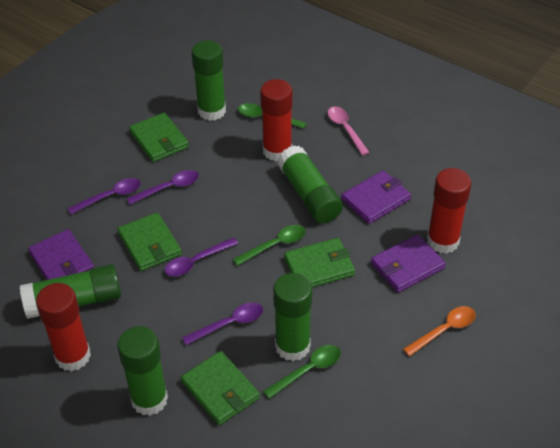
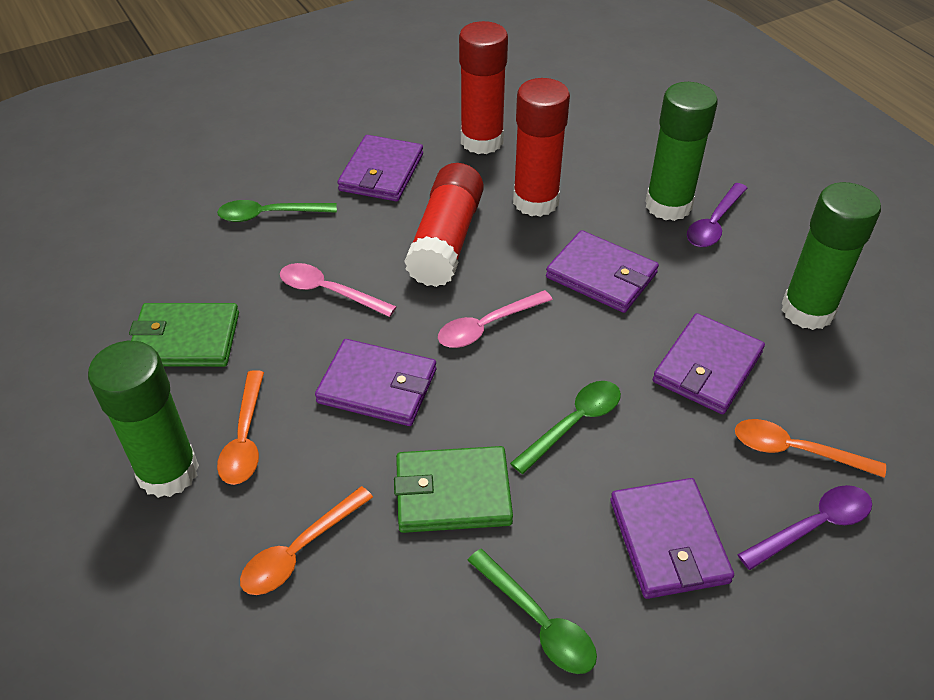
green glue stick: 5 -> 3
green wallet: 4 -> 2
orange spoon: 1 -> 3
pink spoon: 1 -> 2
purple spoon: 4 -> 2
purple wallet: 3 -> 5

